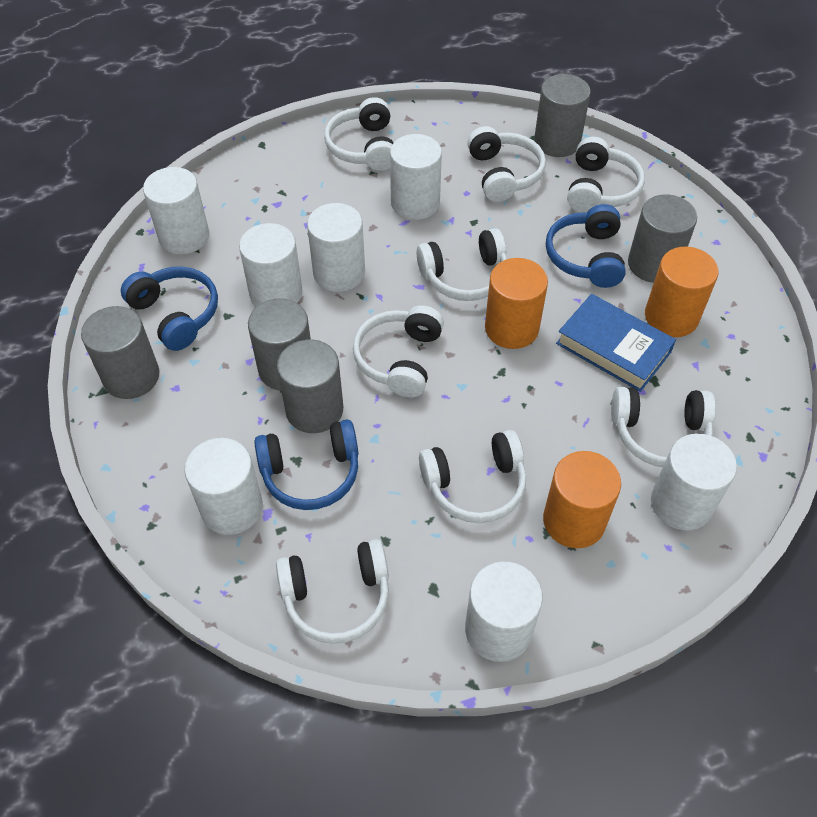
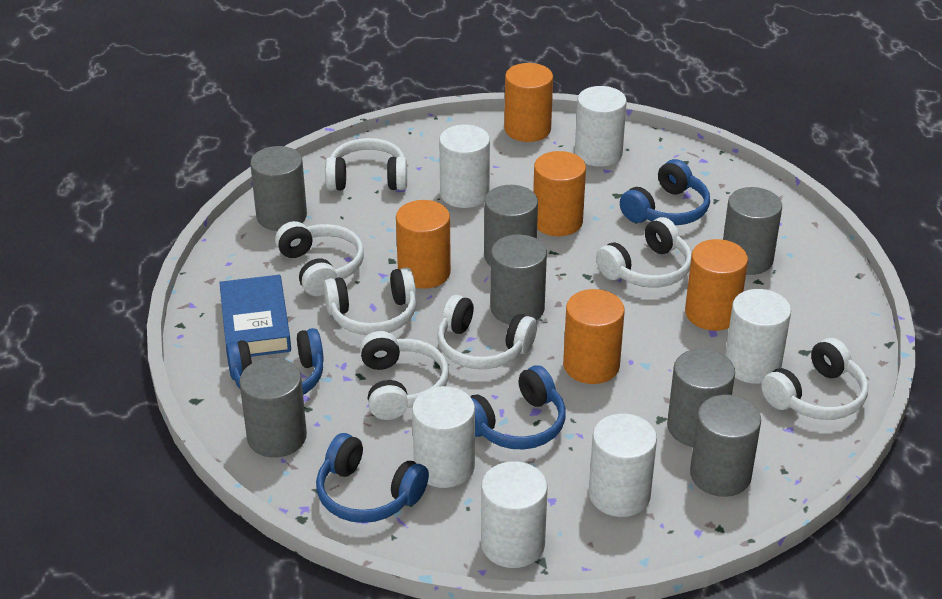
blue headphones: 3 -> 4
grey cylinder: 5 -> 7
orange cylinder: 3 -> 5
white cylinder: 7 -> 6
white headphones: 8 -> 7

